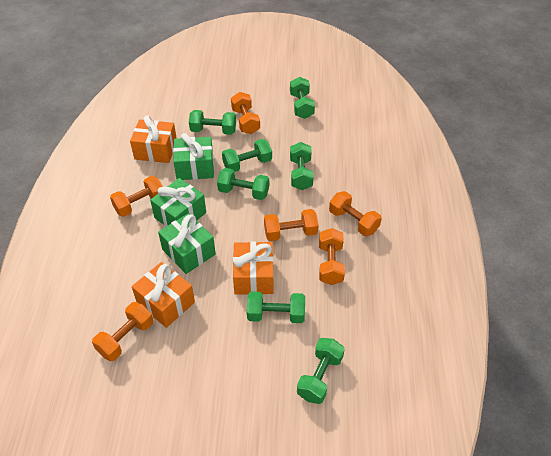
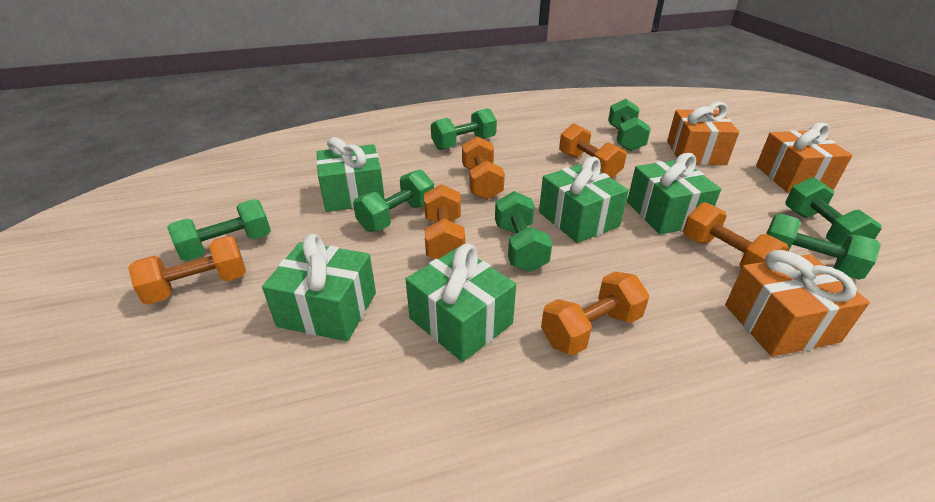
green gift: 3 -> 5

